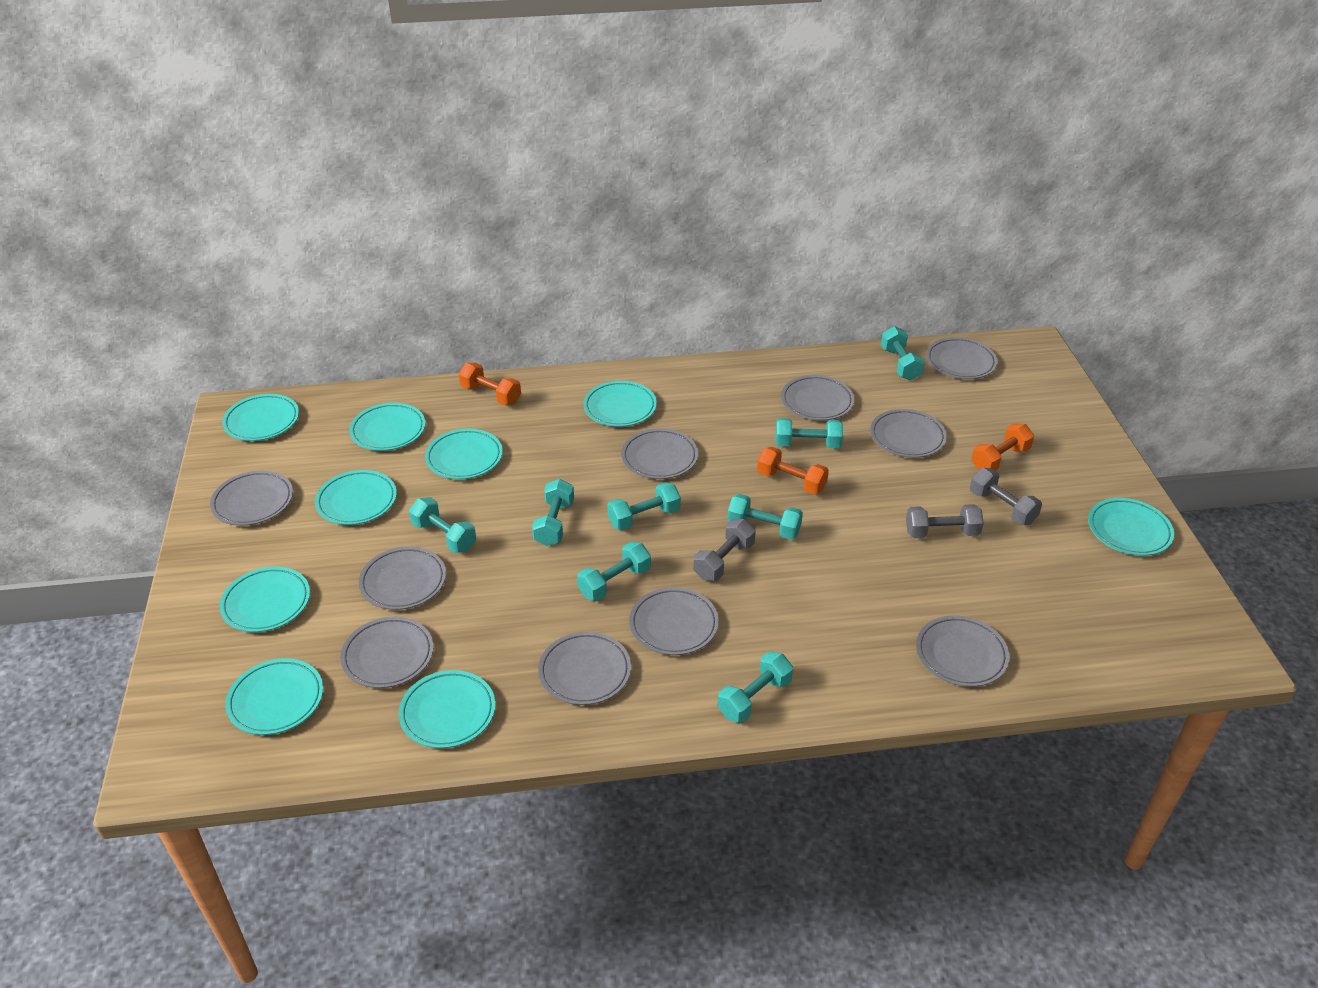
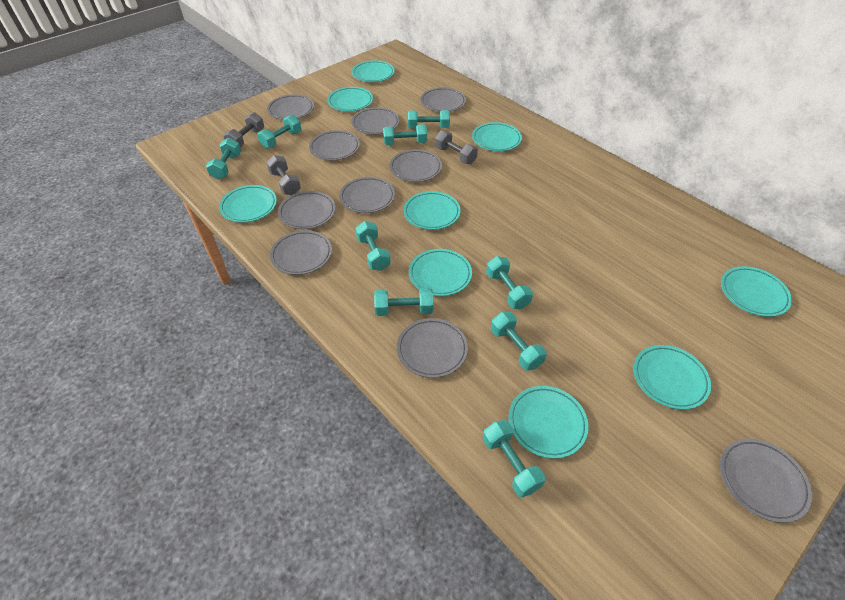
orange dumbbell: 3 -> 0
turquoise dumbbell: 8 -> 9

